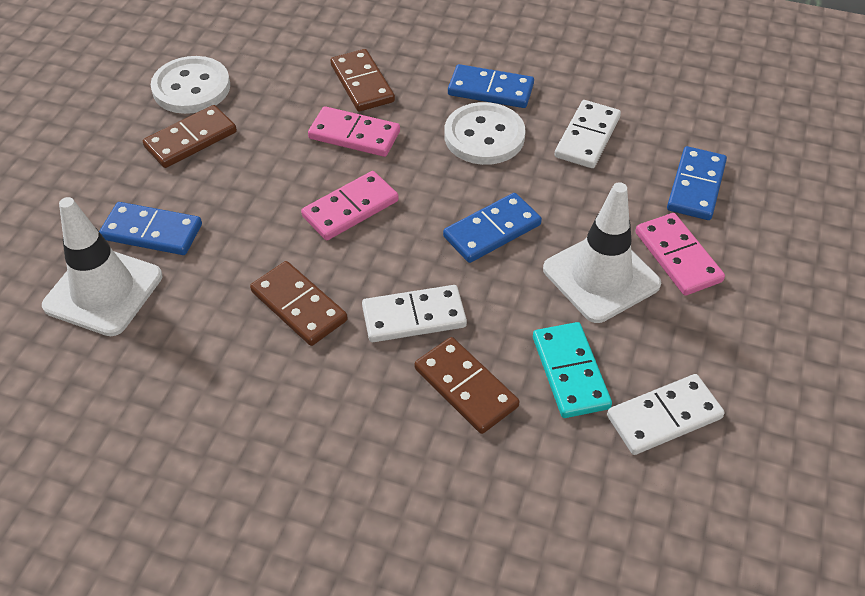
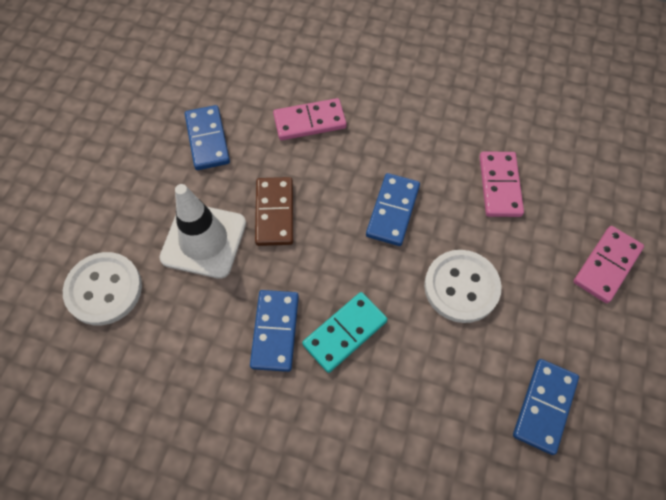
brown domino: 4 -> 1
white domino: 3 -> 0
white traffic cone: 2 -> 1

